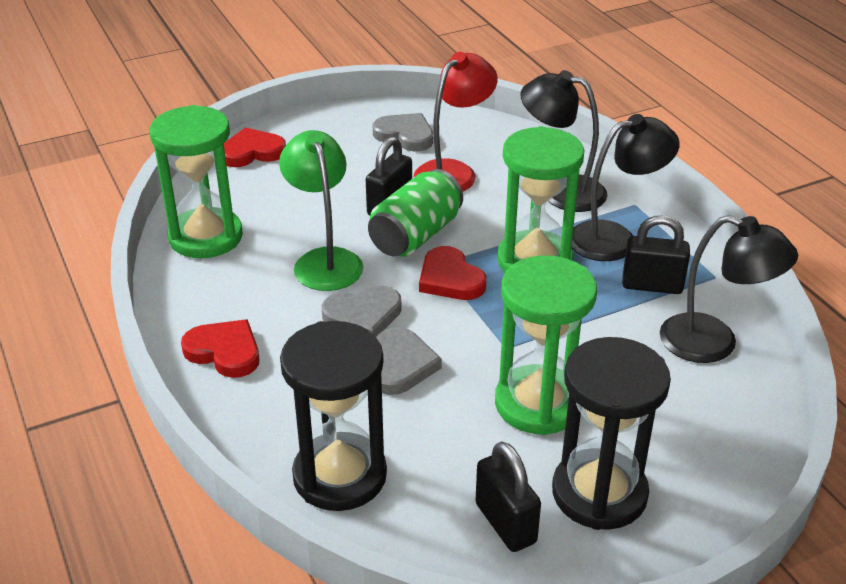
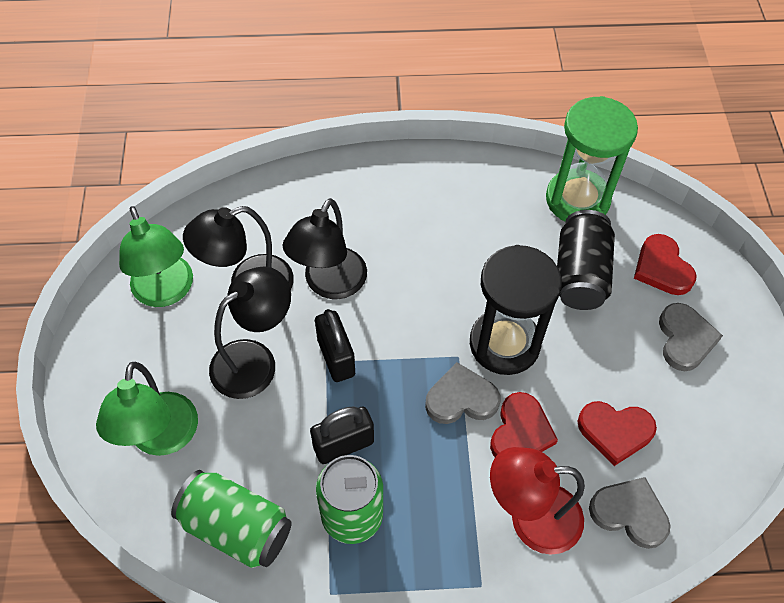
black can: 0 -> 1
black hourglass: 2 -> 1
black padlock: 3 -> 2
green can: 1 -> 2
green hourglass: 3 -> 1
green lamp: 1 -> 2

